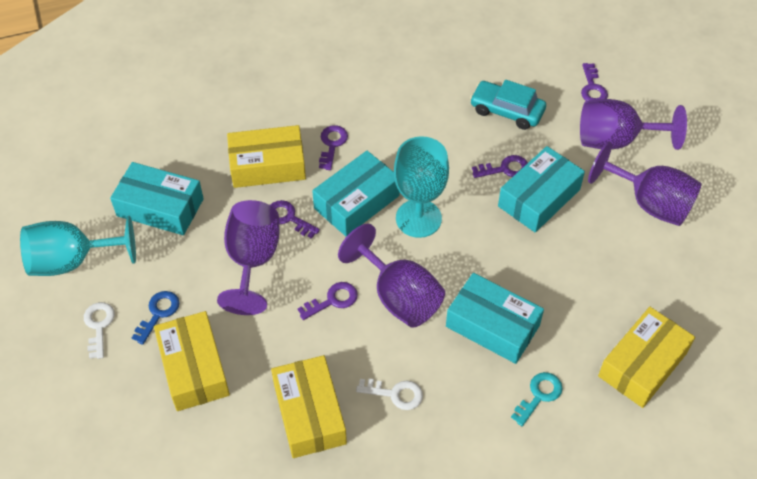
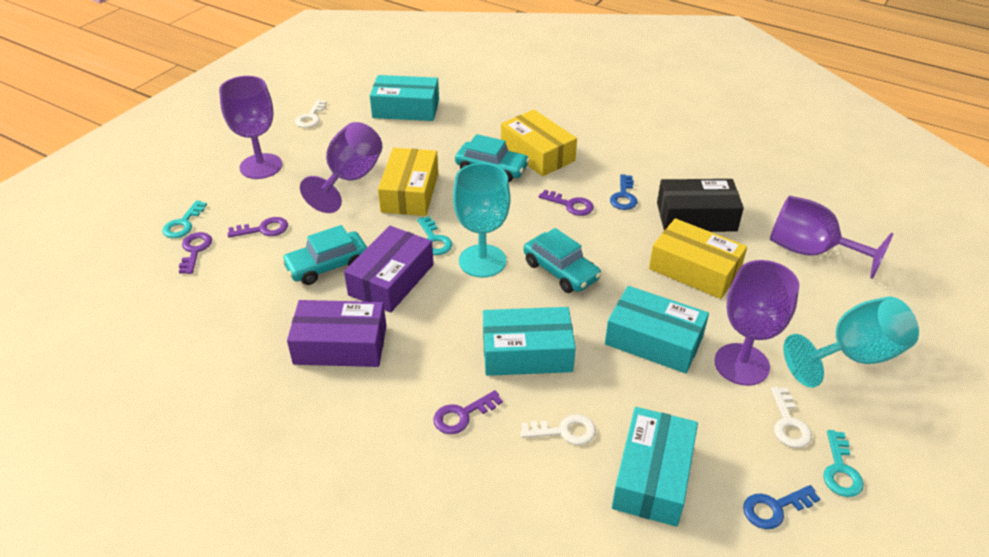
black box: 0 -> 1
blue key: 1 -> 2
purple box: 0 -> 2
purple key: 5 -> 4
turquoise car: 1 -> 3
turquoise key: 1 -> 3
white key: 2 -> 3
yellow box: 4 -> 3

